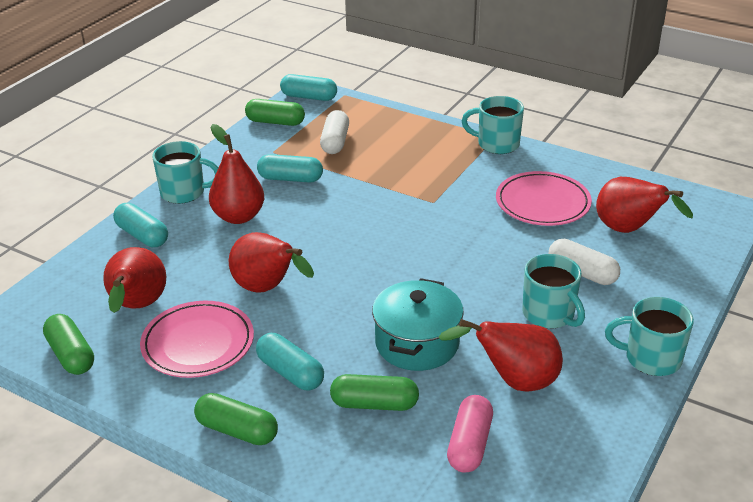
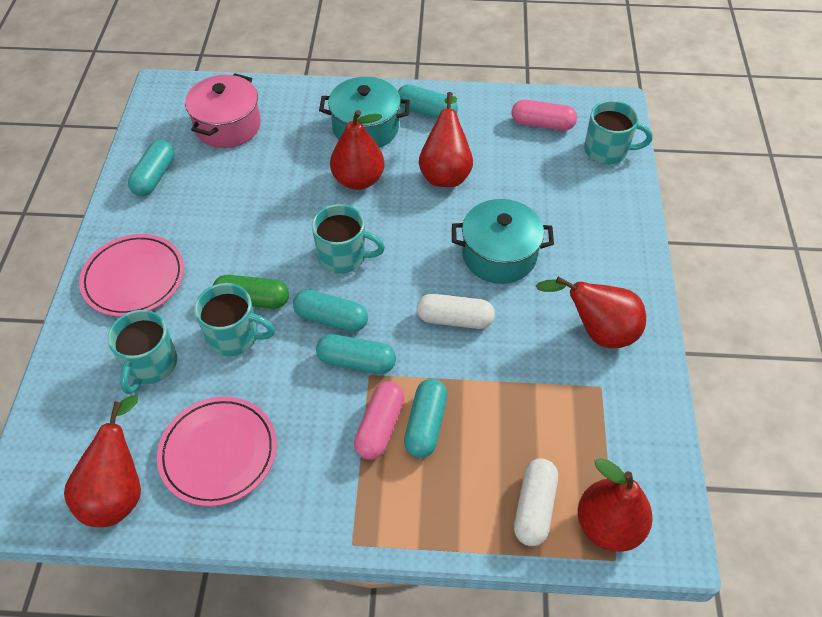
green capsule: 4 -> 1
pink capsule: 1 -> 2
pink pot: 0 -> 1
turquoise capsule: 4 -> 5
turquoise pot: 1 -> 2

